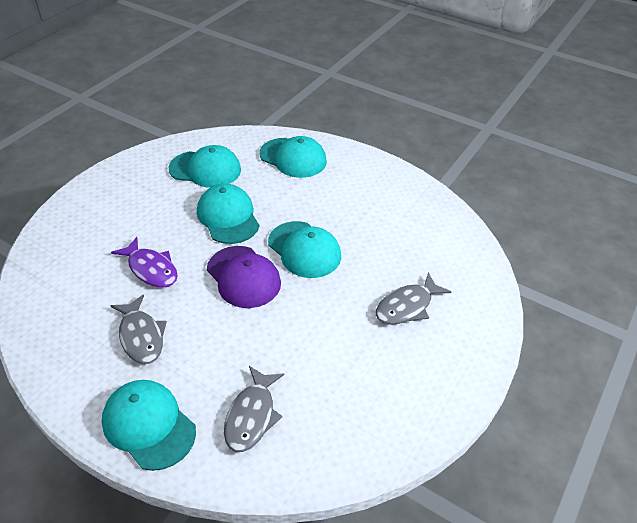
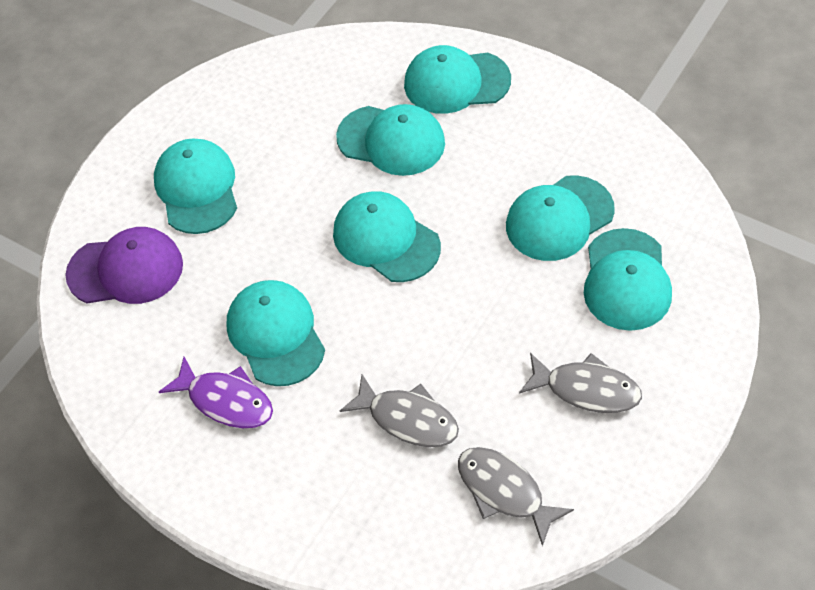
turquoise cap: 5 -> 7

